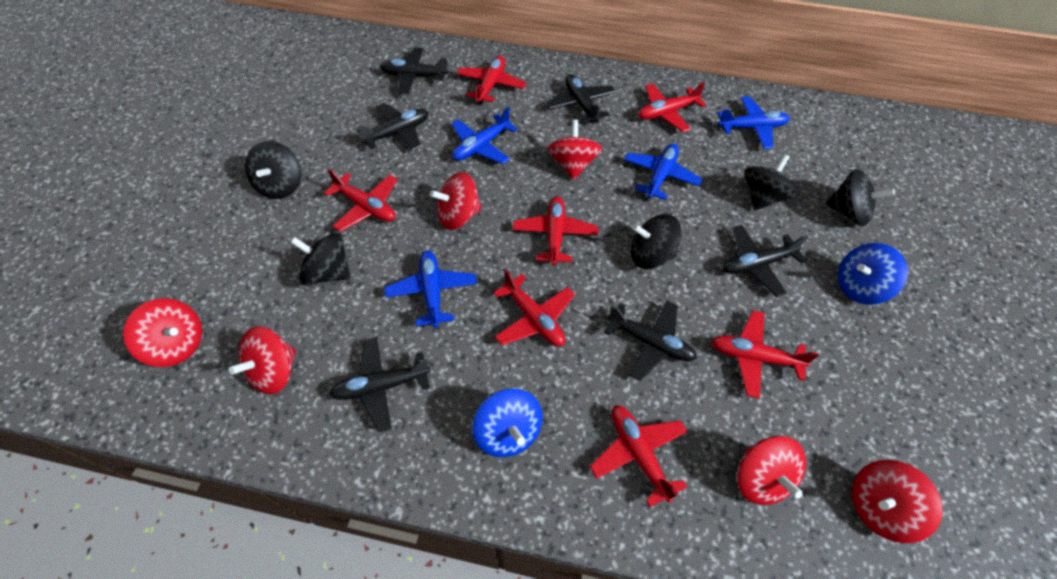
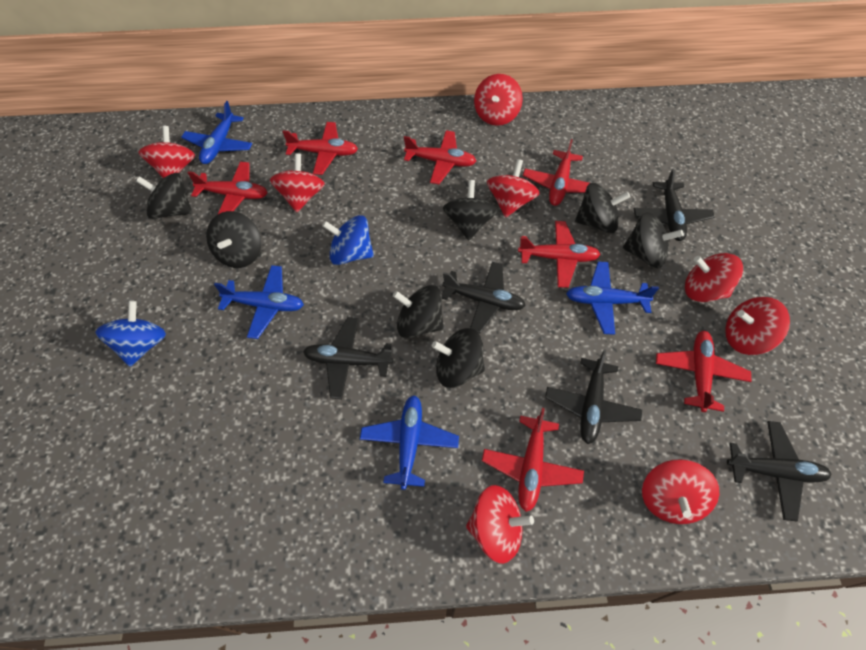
black plane: 6 -> 5
black spinning top: 5 -> 7
red spinning top: 6 -> 8

